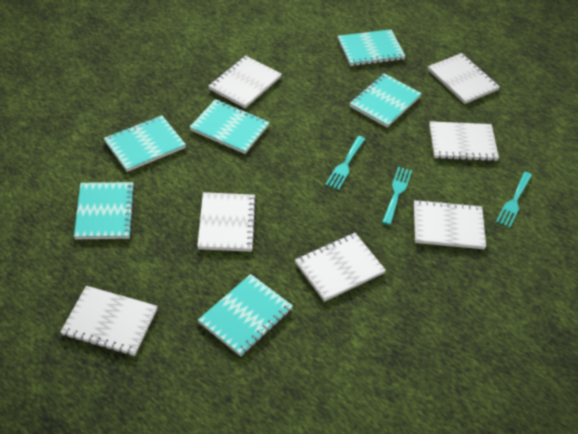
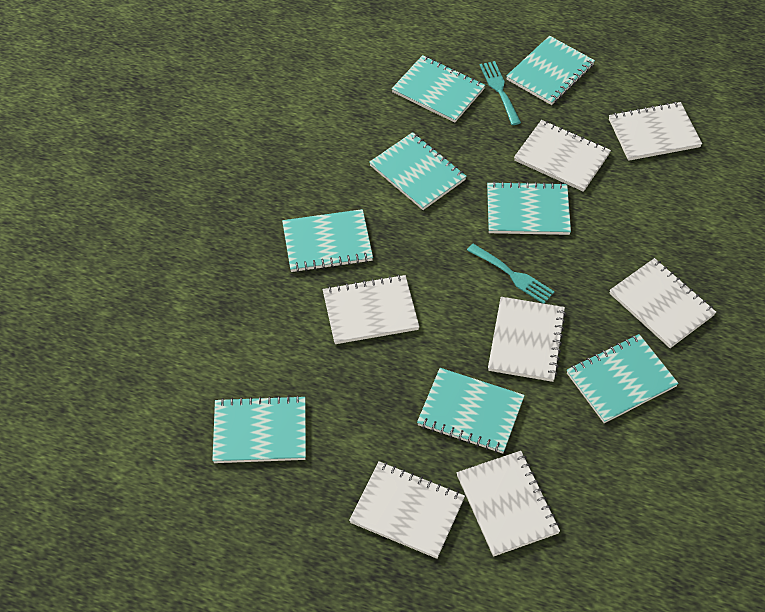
turquoise fork: 3 -> 2
turquoise notebook: 6 -> 8

